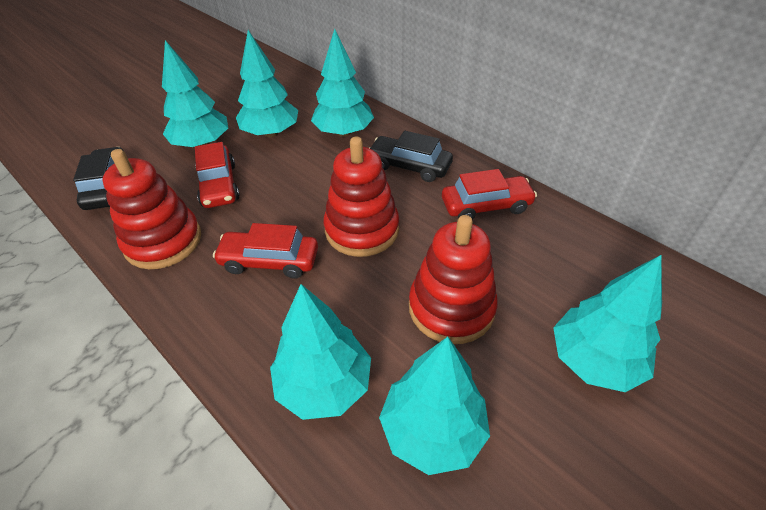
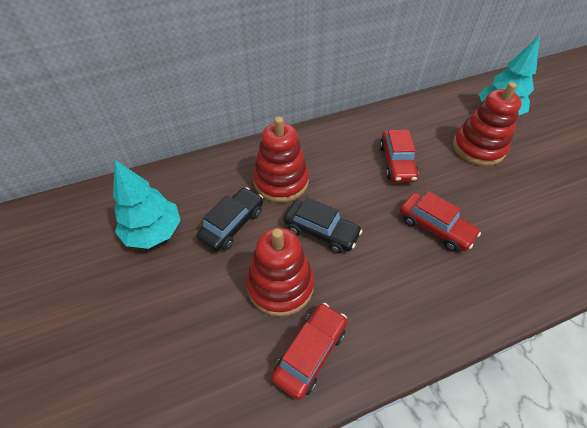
turquoise tree: 6 -> 2

